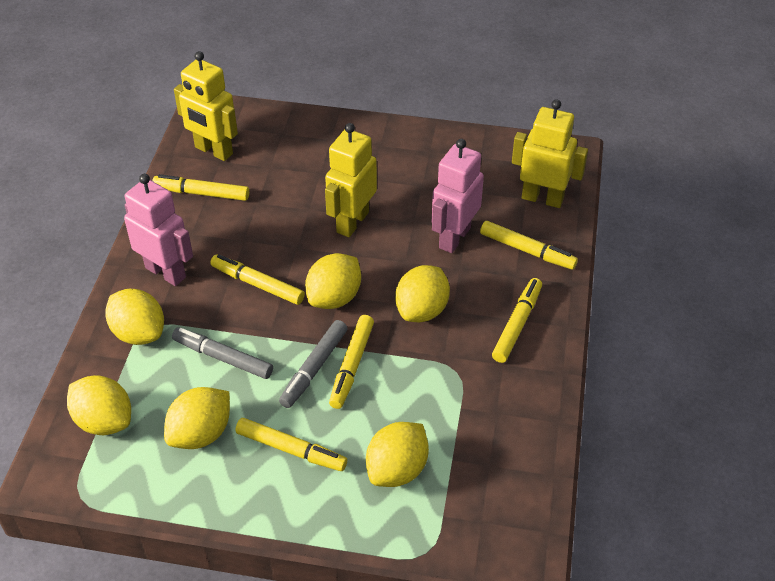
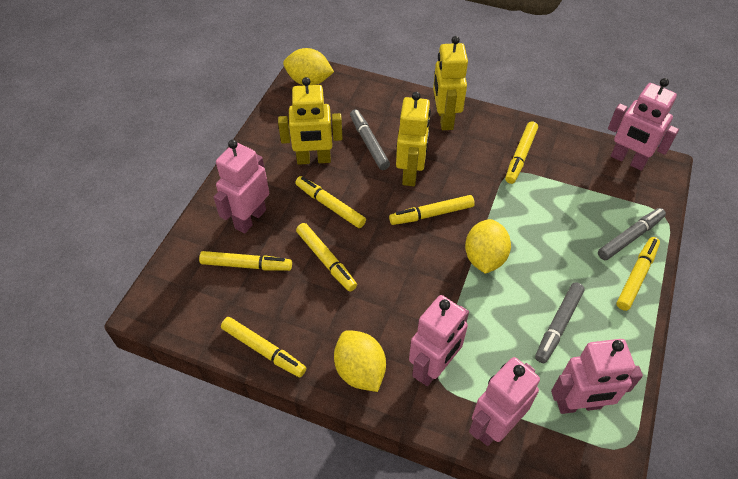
grey marker: 2 -> 3
pink robot: 2 -> 5
yellow lemon: 6 -> 3
yellow marker: 6 -> 7

